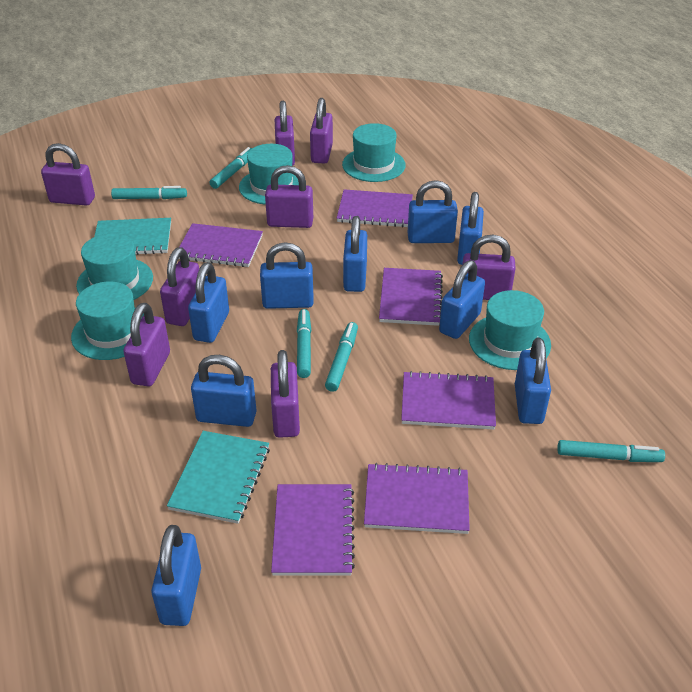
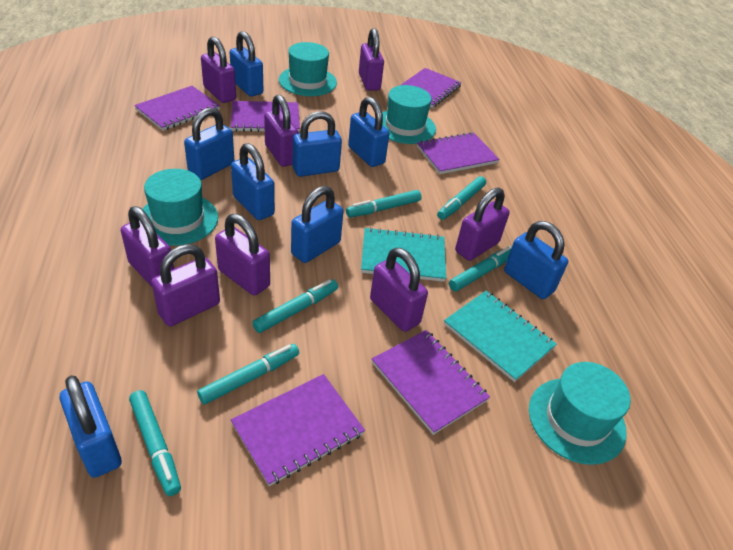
blue padlock: 9 -> 8
turquoise hat: 5 -> 4
turquoise marker: 5 -> 6

